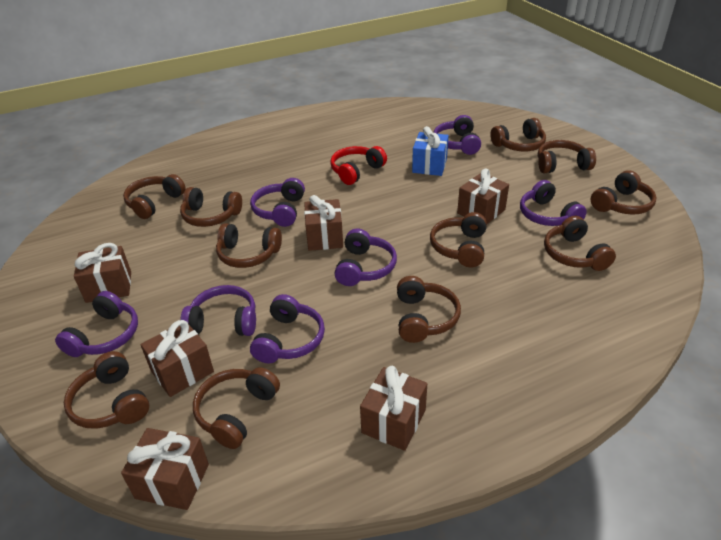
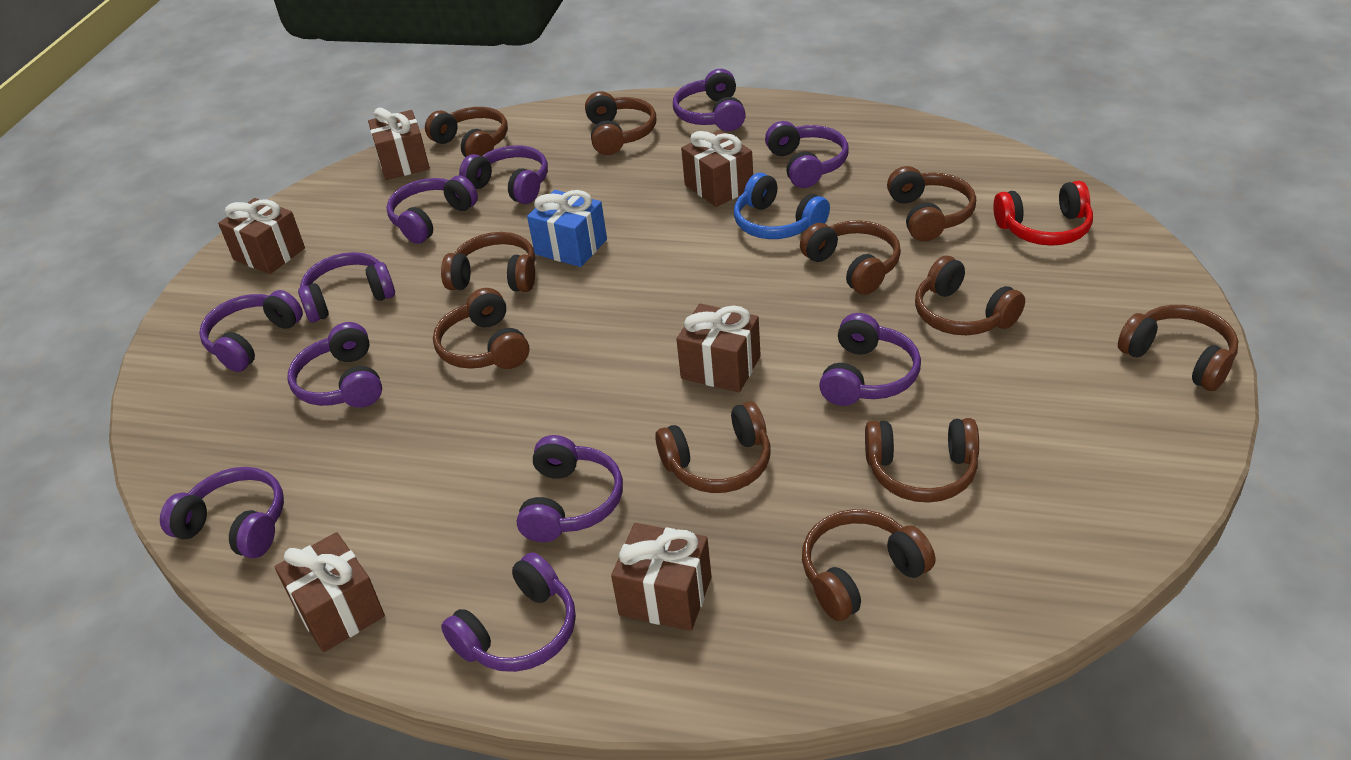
blue headphones: 0 -> 1
purple headphones: 7 -> 11

